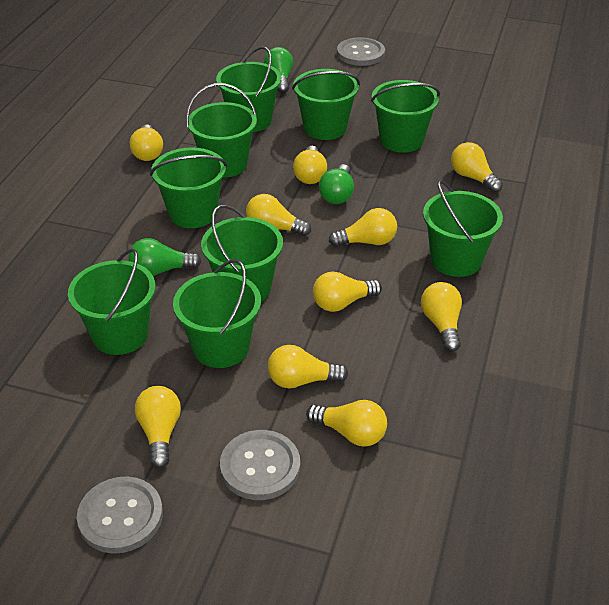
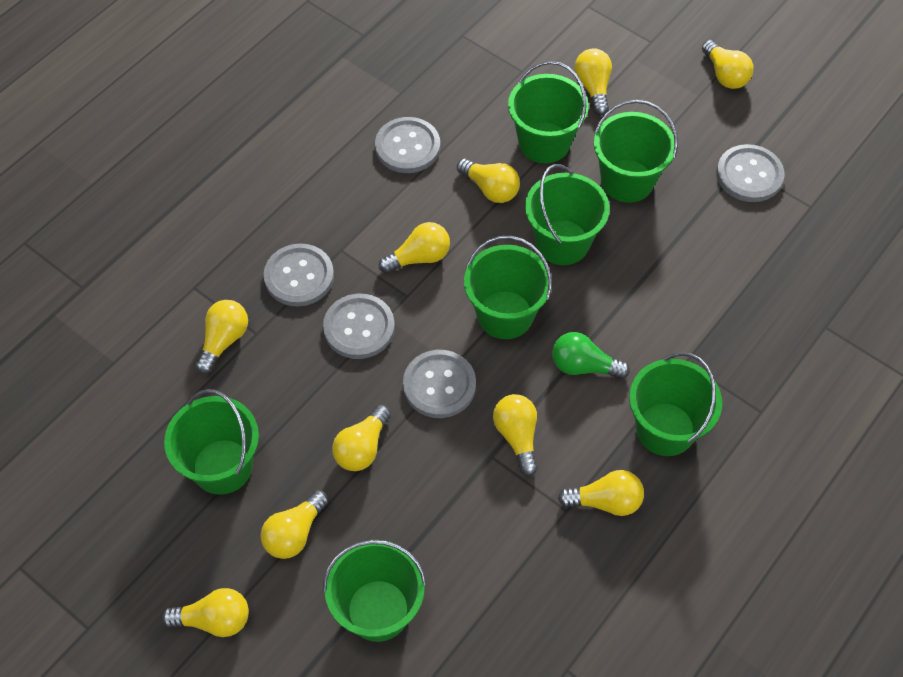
green bucket: 9 -> 7
green light bulb: 3 -> 1
grey button: 3 -> 5

